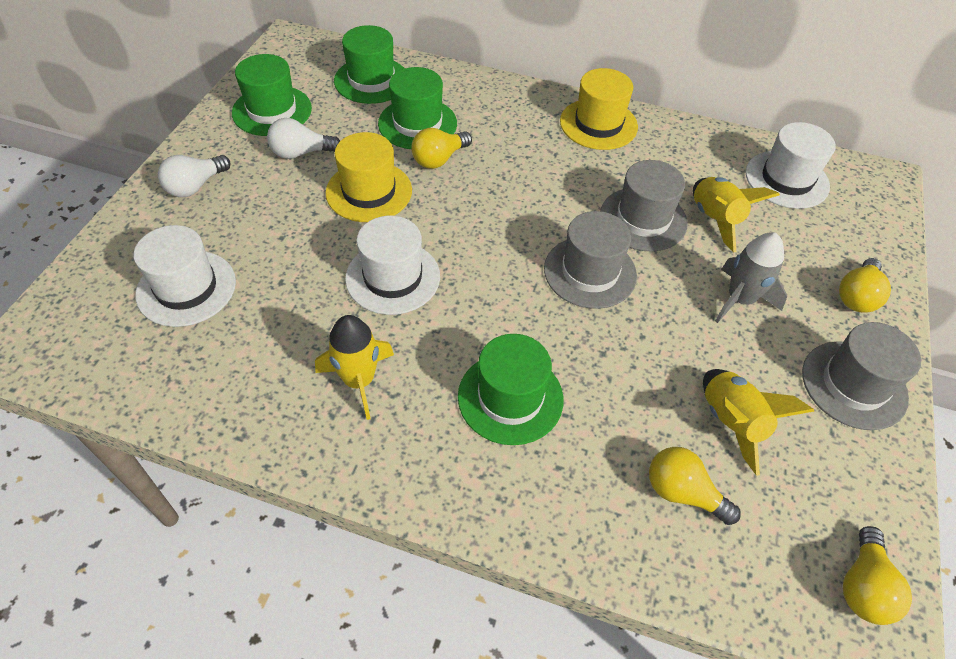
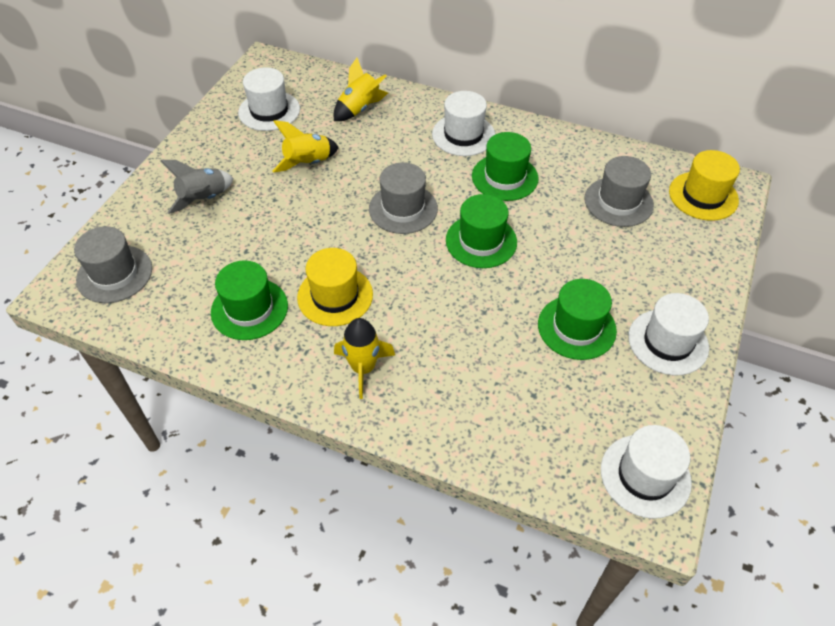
white hat: 3 -> 4
white light bulb: 2 -> 0
yellow light bulb: 4 -> 0

